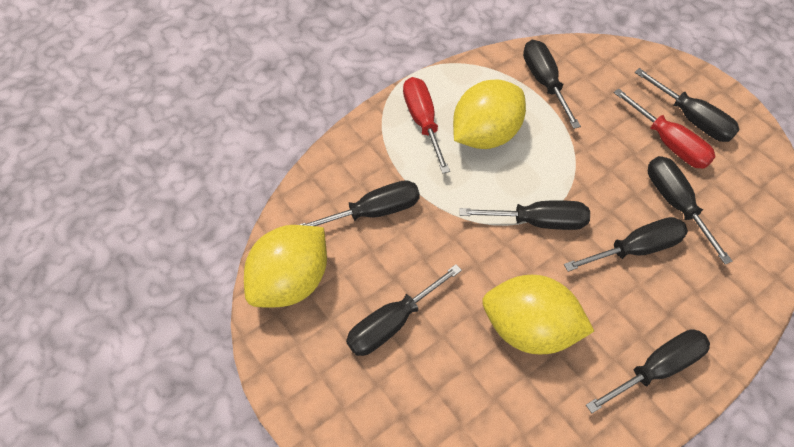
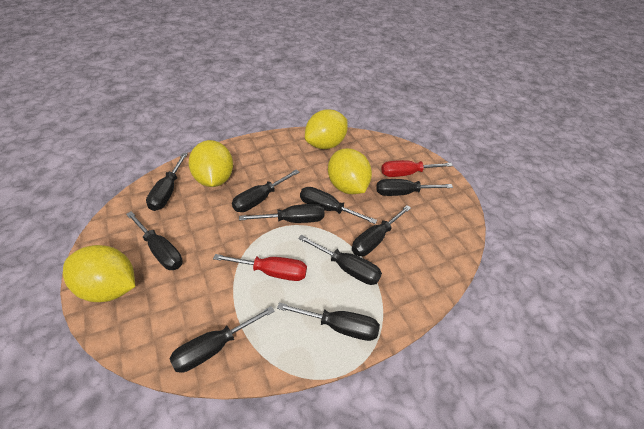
black screwdriver: 8 -> 10
yellow lemon: 3 -> 4

